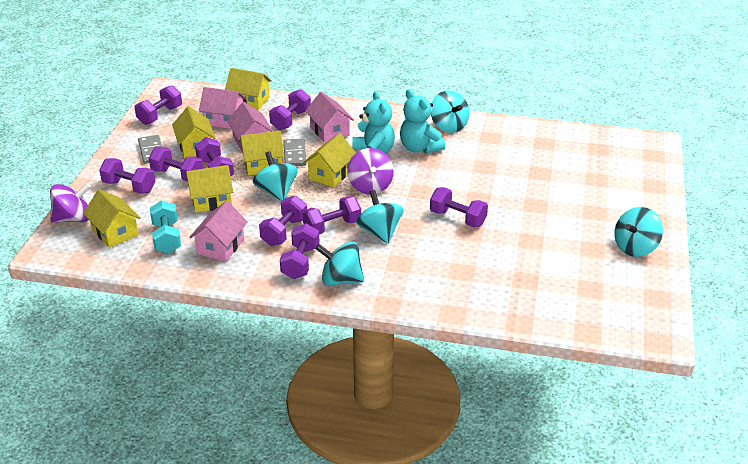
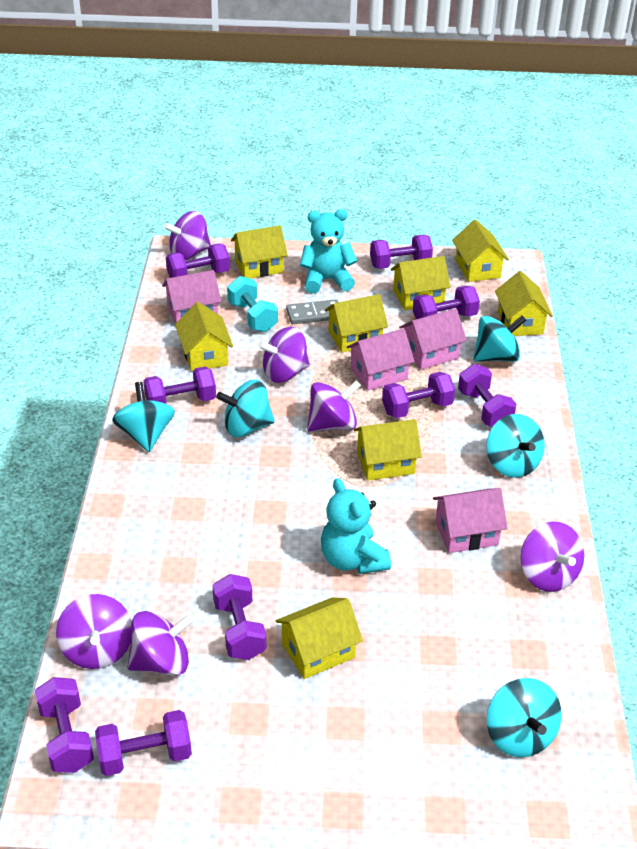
grey domino: 2 -> 1
purple spinning top: 2 -> 6
yellow house: 6 -> 8

